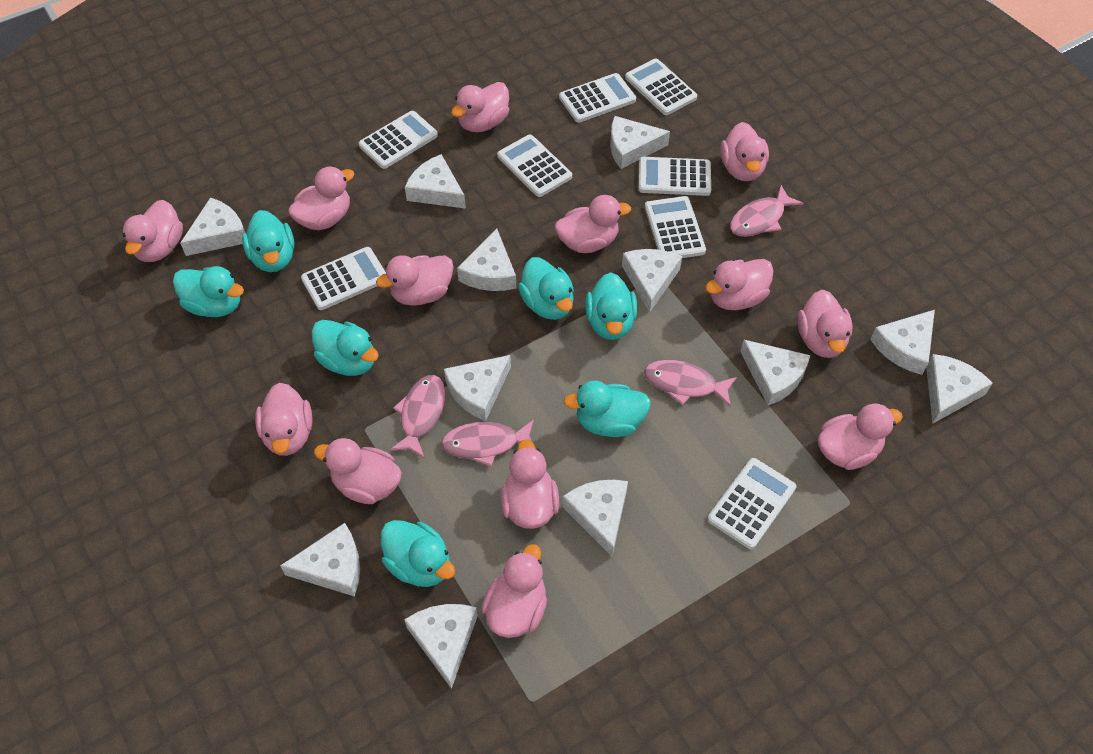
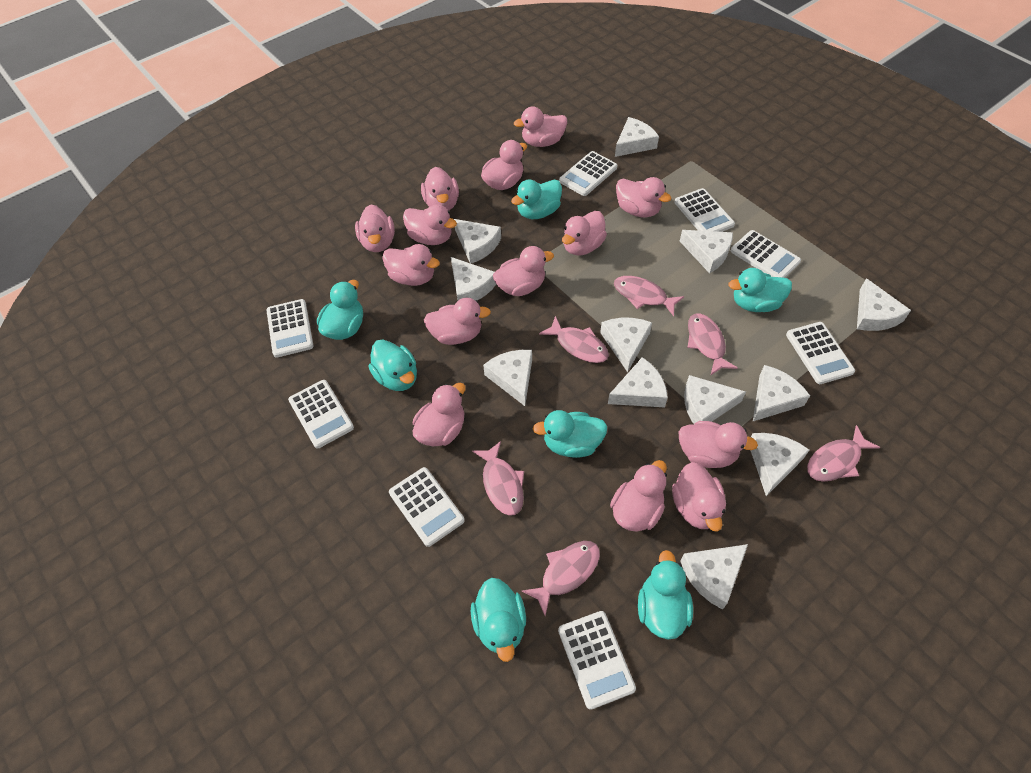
pink duck: 13 -> 14
pink fish: 4 -> 6

